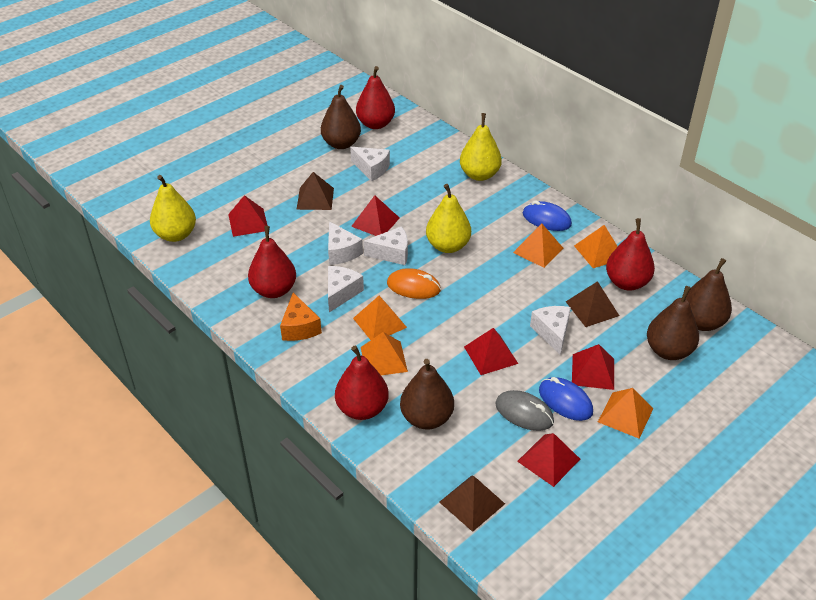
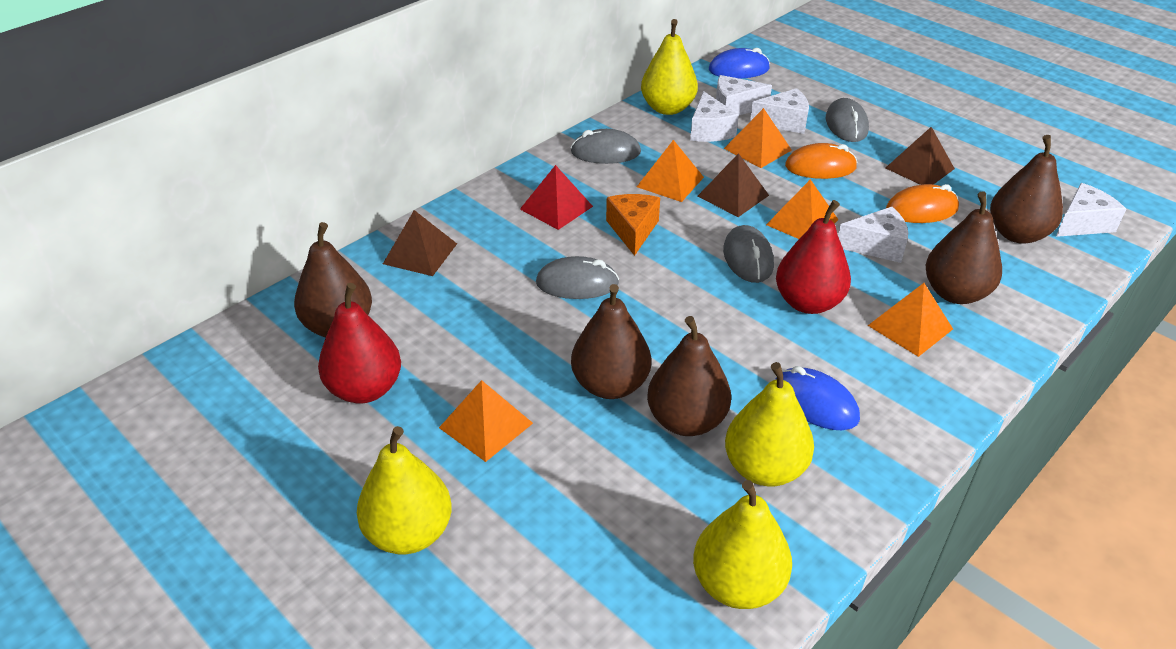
brown pear: 4 -> 5
grey mouse: 1 -> 4
orange mouse: 1 -> 2
red pear: 4 -> 2
red pyramid: 5 -> 1
yellow pear: 3 -> 4

